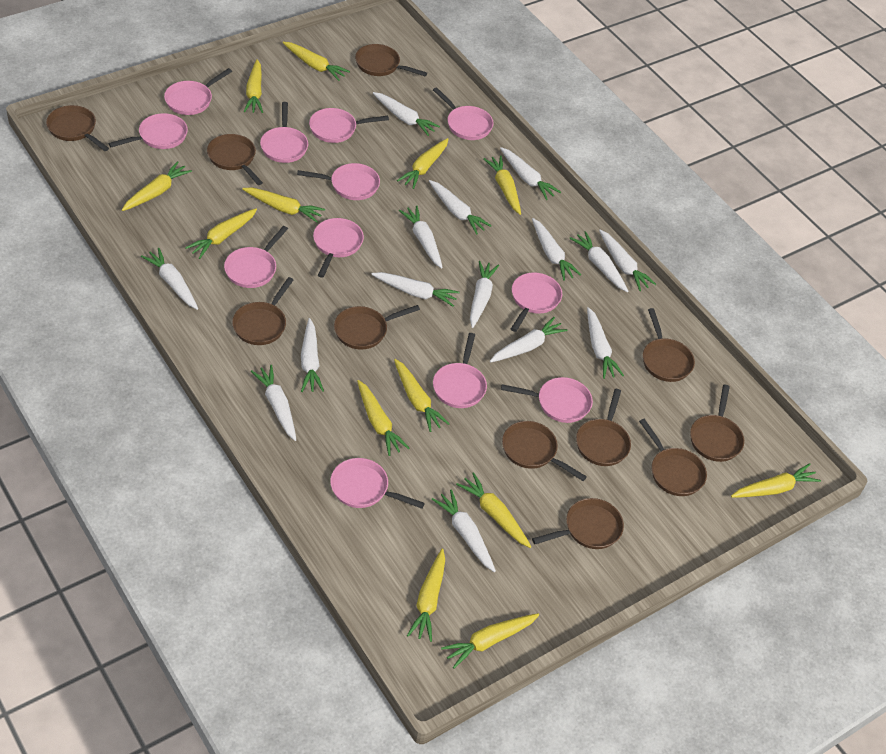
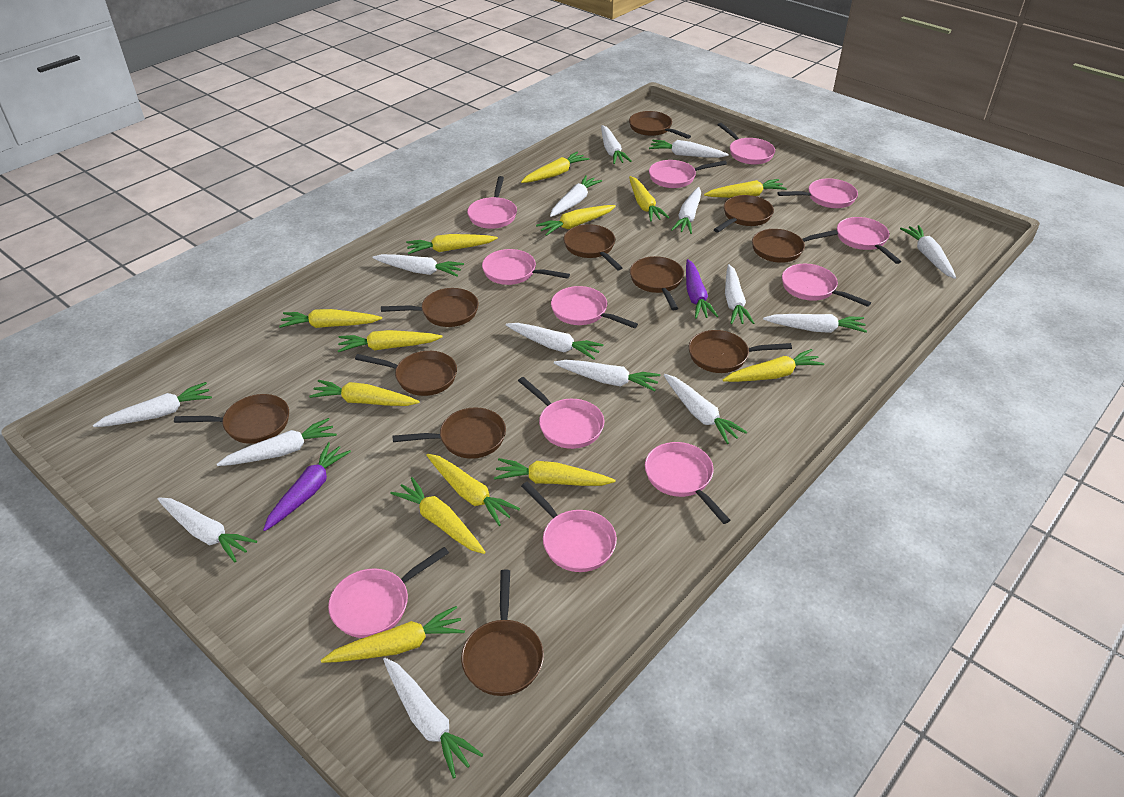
purple carrot: 0 -> 2

